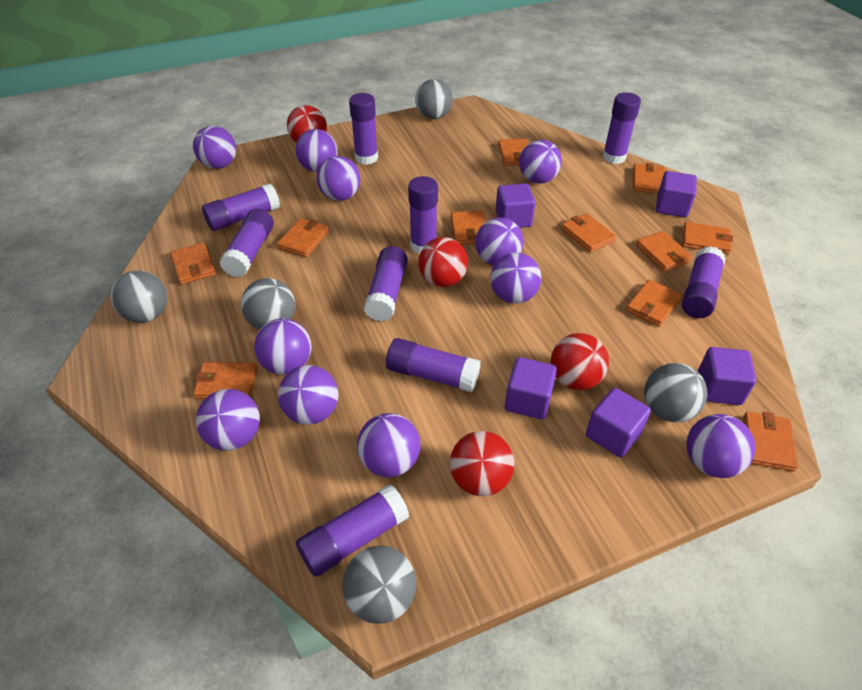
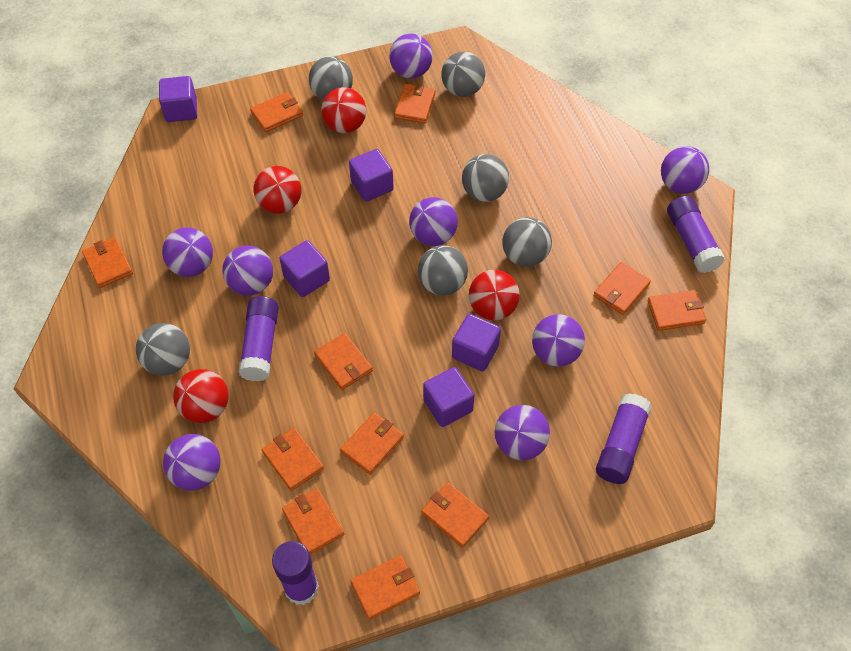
grey ball: 5 -> 6
purple ball: 11 -> 8
purple glue stick: 9 -> 4

